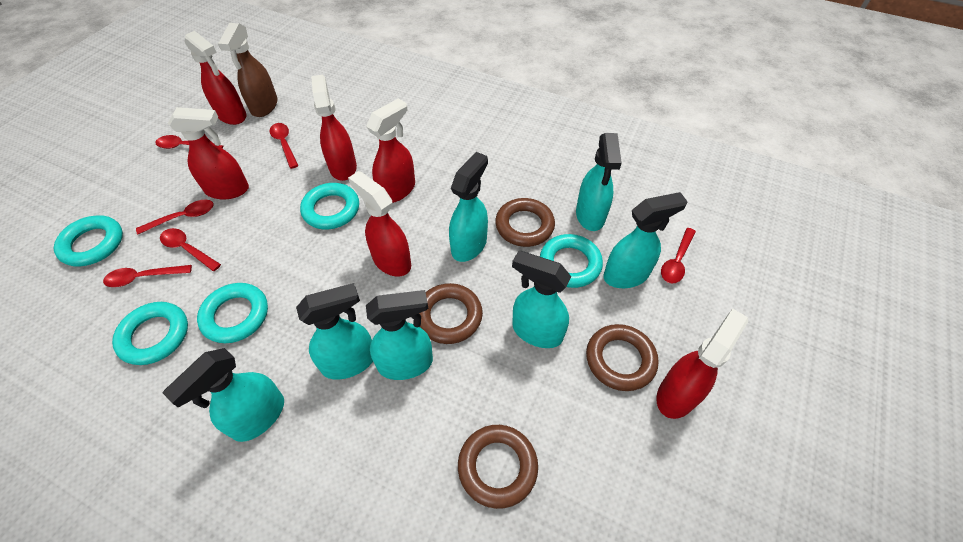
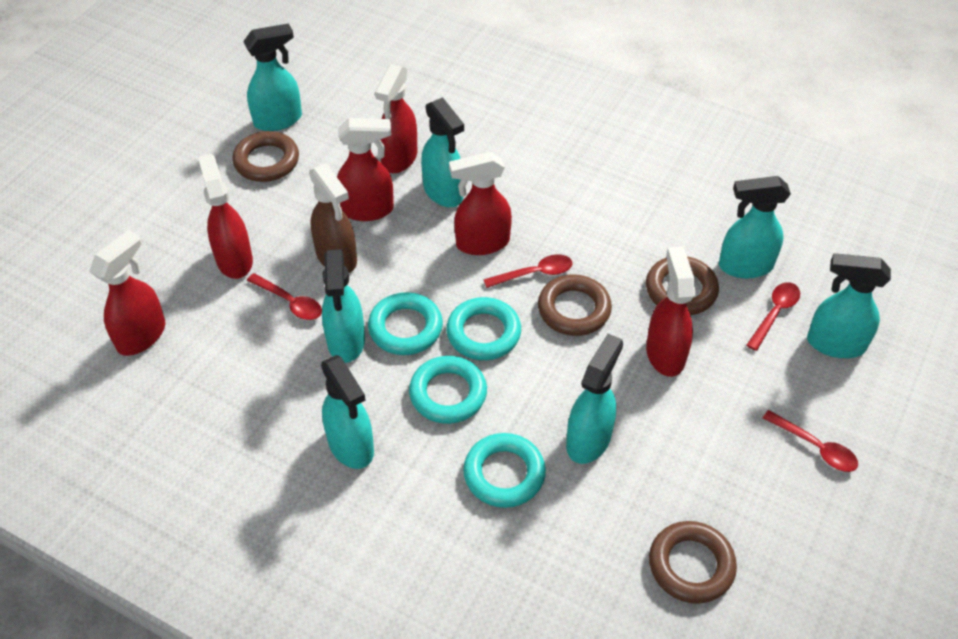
red spoon: 6 -> 4
turquoise ring: 5 -> 4

